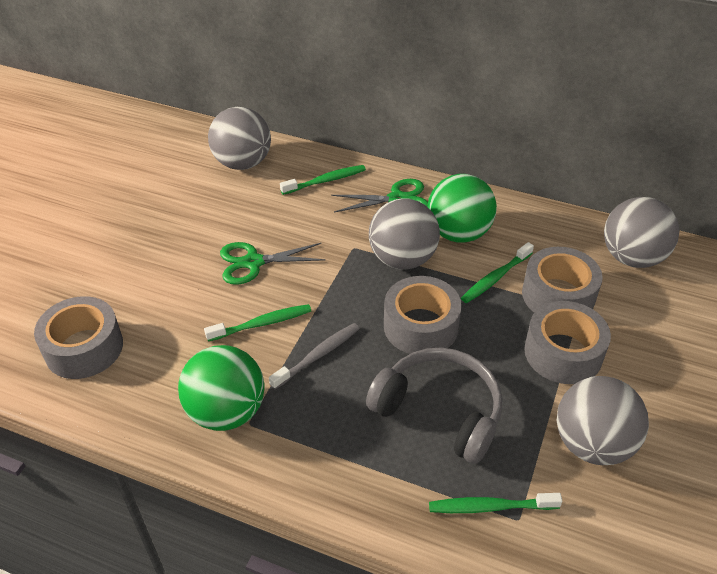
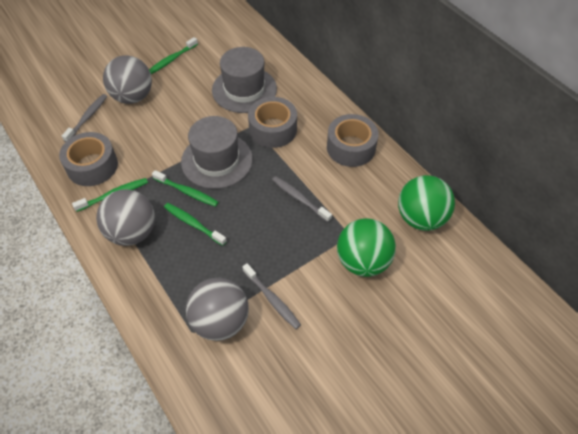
green scissors: 2 -> 0
grey ball: 4 -> 3
grey hat: 0 -> 2
grey headphones: 1 -> 0
grey tape: 4 -> 3
grey toothbrush: 1 -> 3

